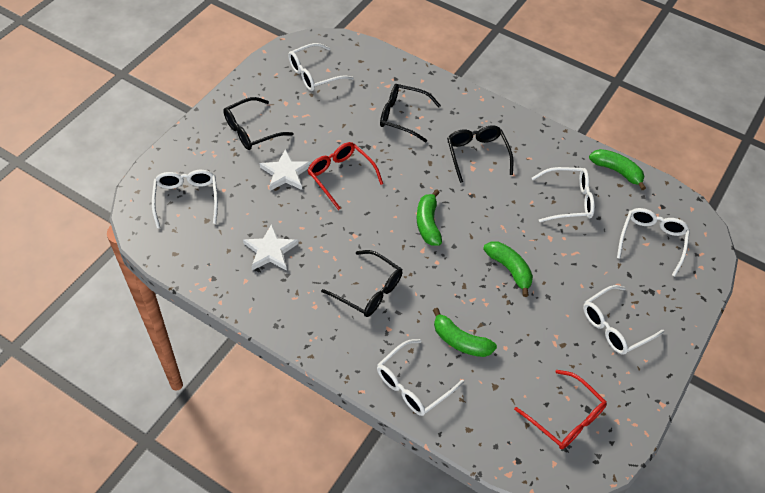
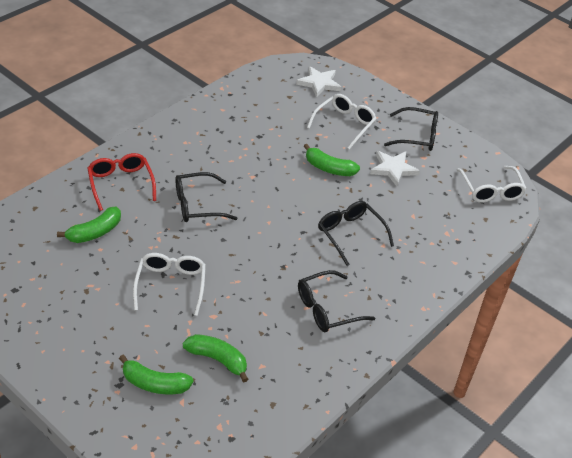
red glasses: 2 -> 1
white glasses: 6 -> 3

